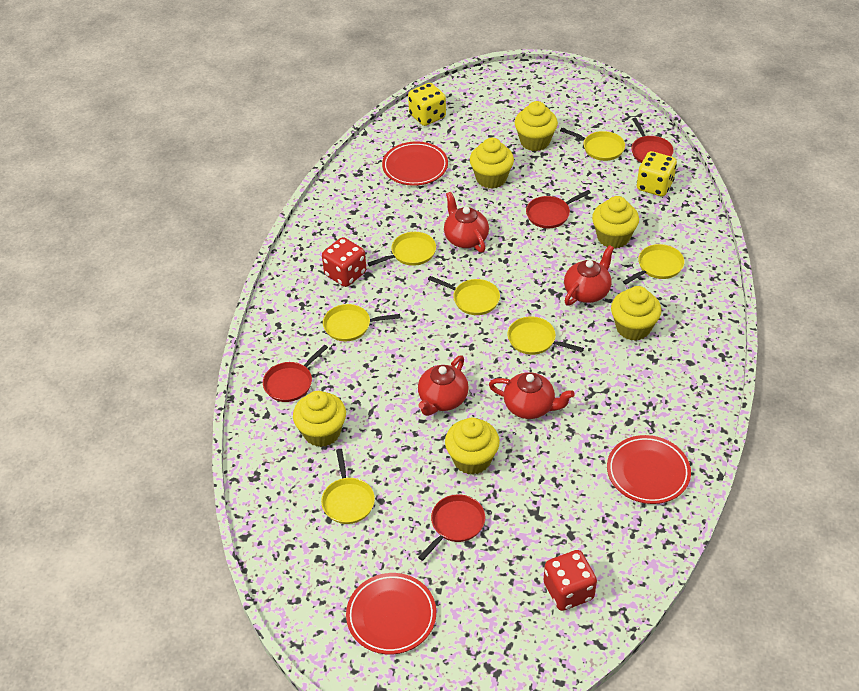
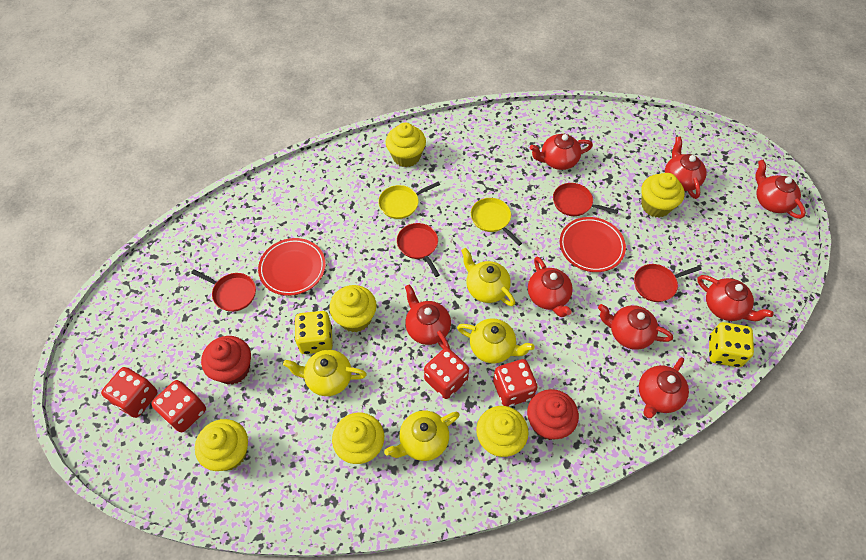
red cupcake: 0 -> 2
red dice: 2 -> 4
red plate: 3 -> 2
red teapot: 4 -> 8
yellow pan: 7 -> 2
yellow teapot: 0 -> 4

